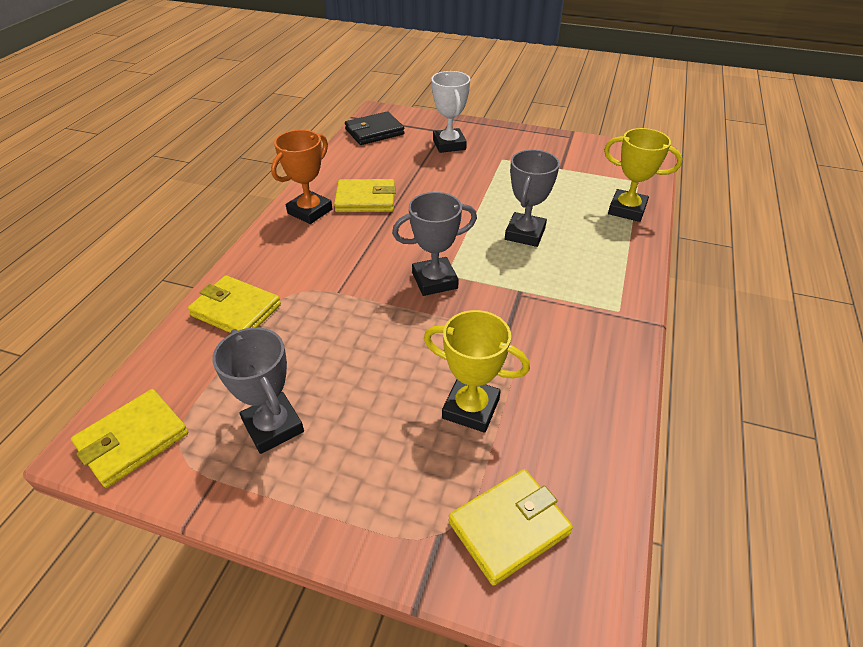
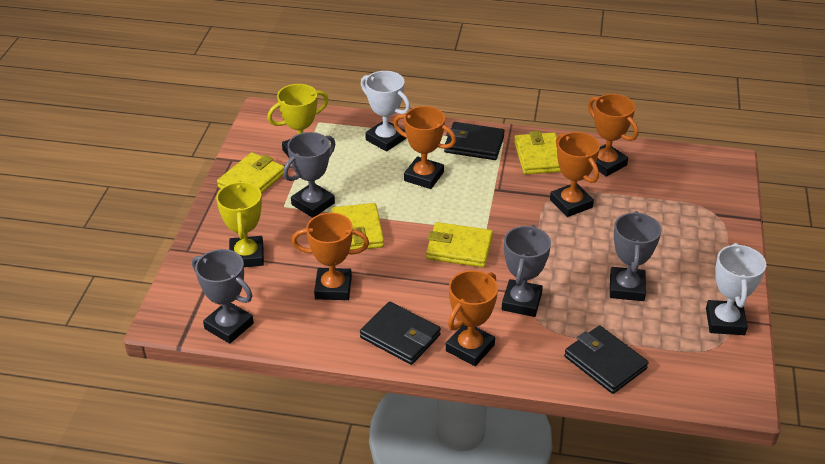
black wallet: 1 -> 3
grey trophy: 3 -> 4
orange trophy: 1 -> 5
white trophy: 1 -> 2

